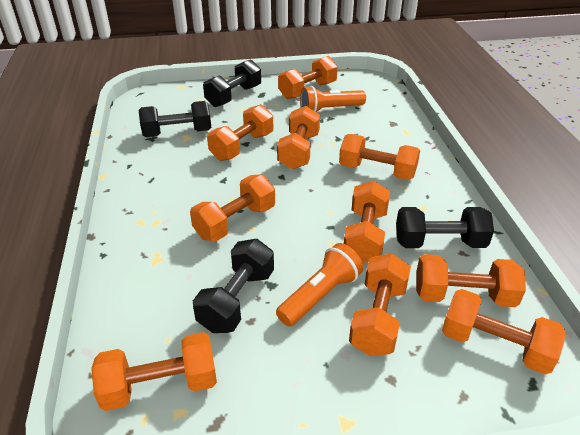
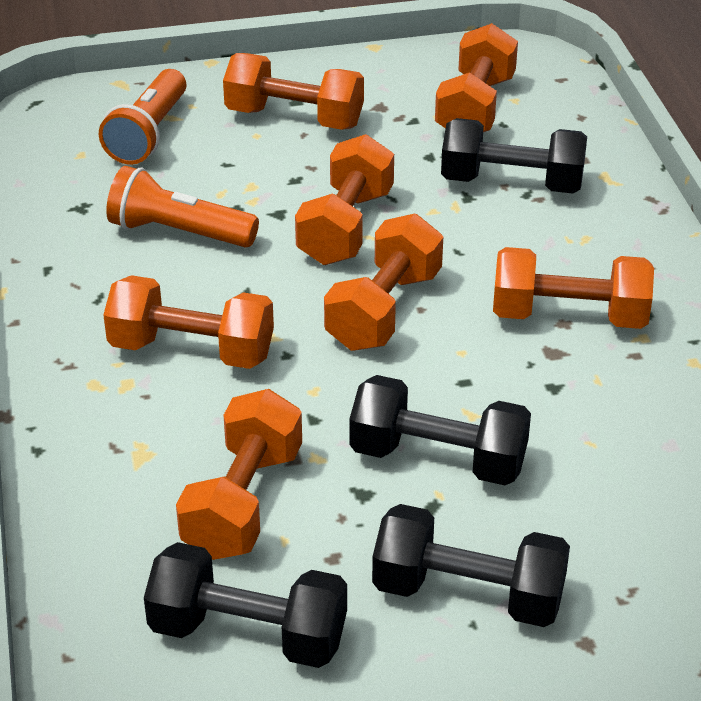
orange dumbbell: 10 -> 7

